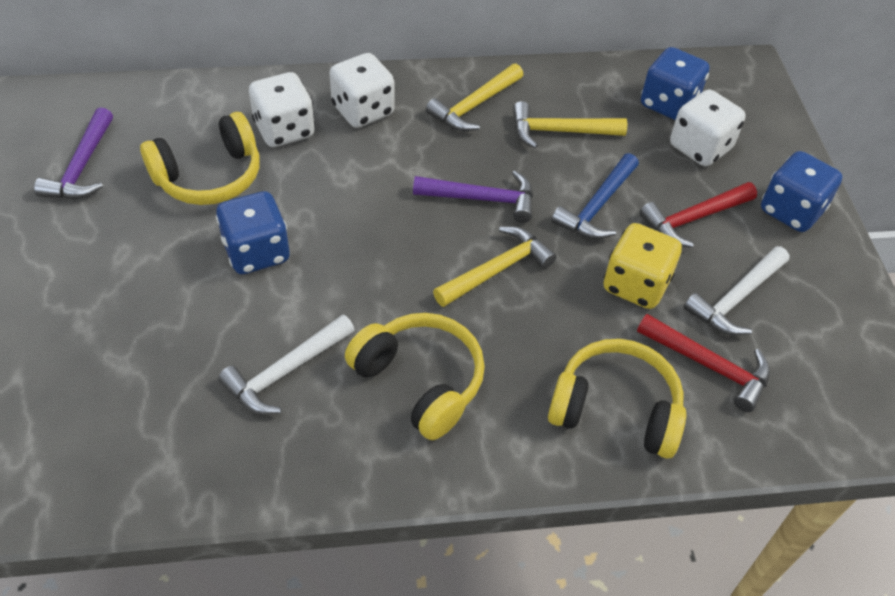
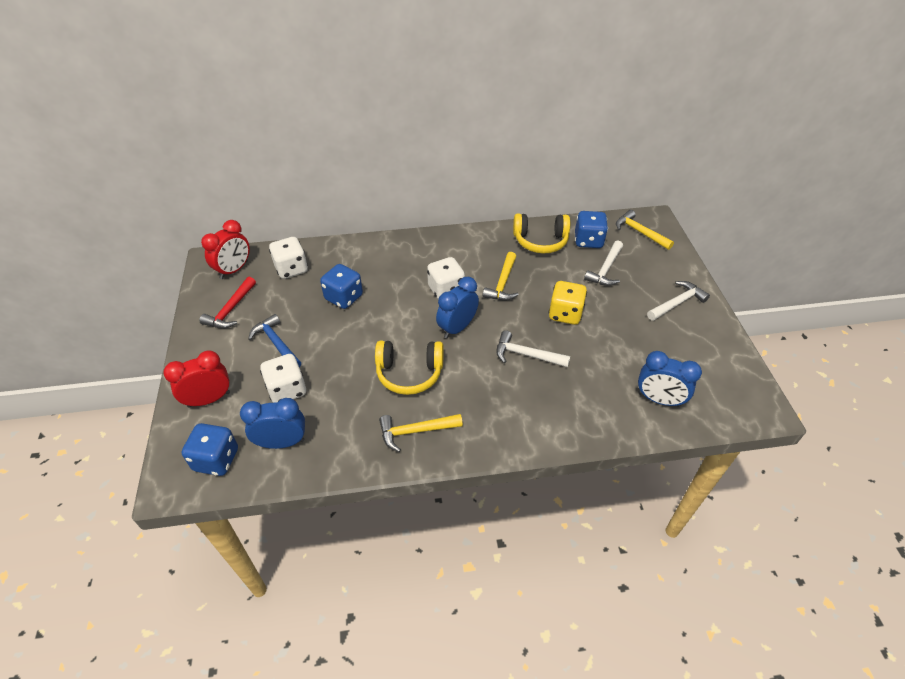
blue clock: 0 -> 3
purple hammer: 2 -> 0
red clock: 0 -> 2
red hammer: 2 -> 1
white hammer: 2 -> 3
yellow headphones: 3 -> 2

